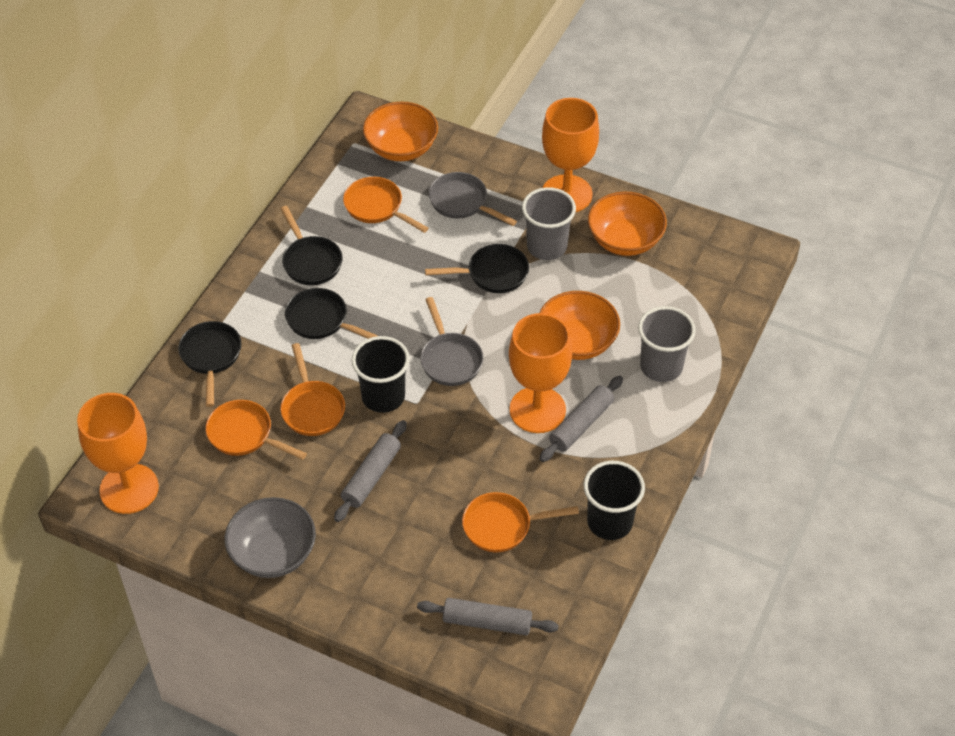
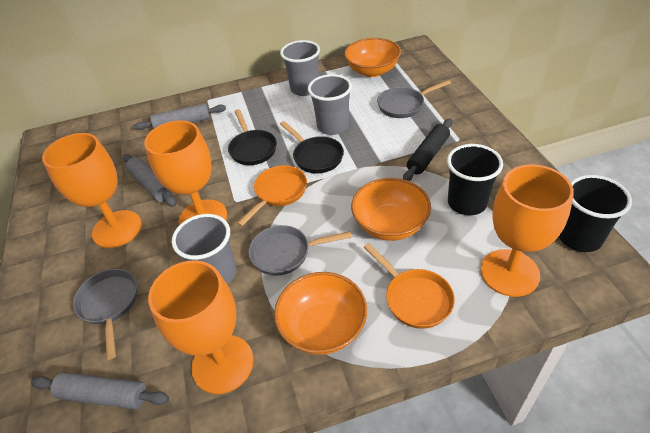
black pan: 4 -> 2
black rolling pin: 0 -> 1
grey bowl: 1 -> 0
grey cup: 2 -> 3
grey pan: 2 -> 3
orange goblet: 3 -> 4
orange pan: 4 -> 2

